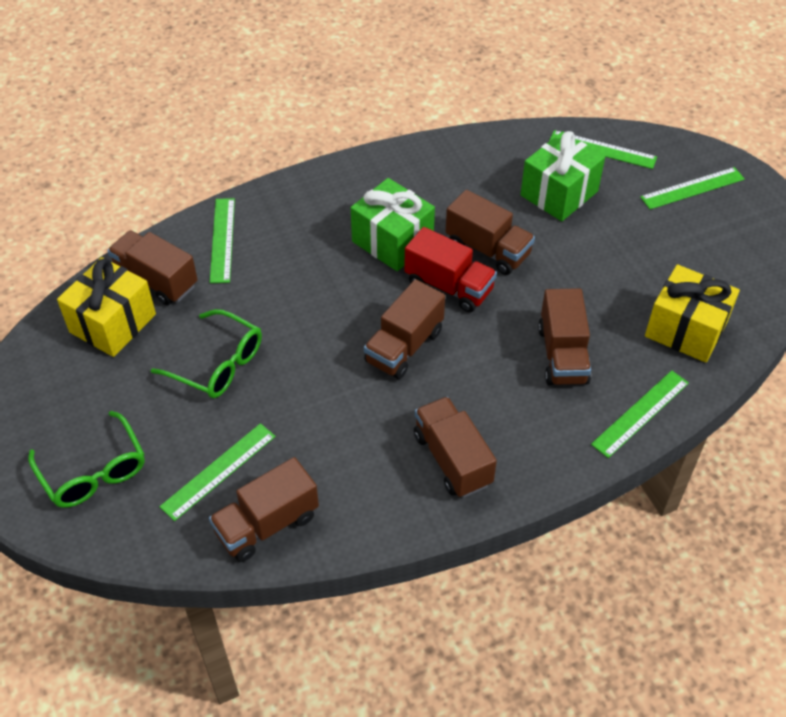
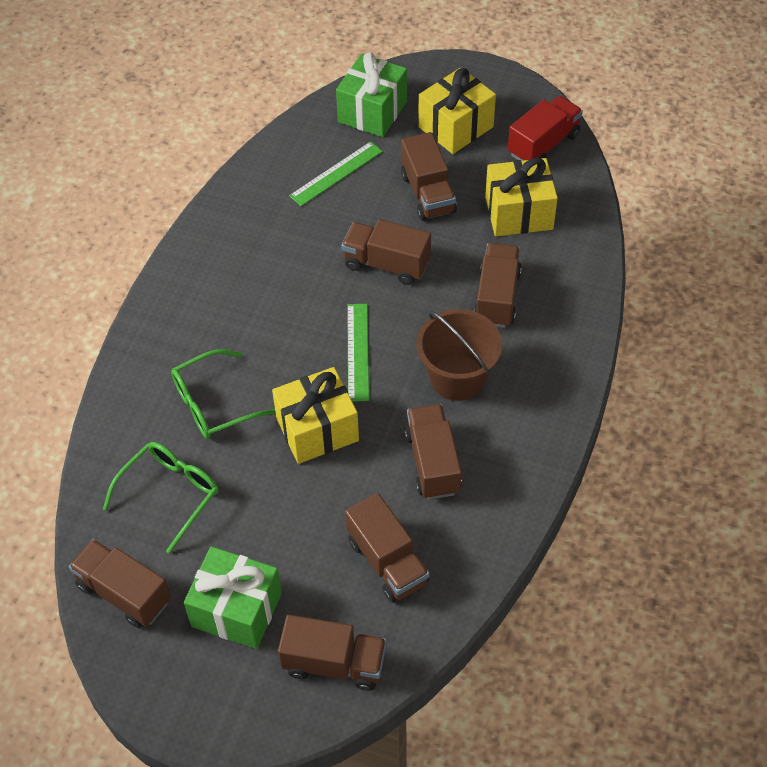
brown bucket: 0 -> 1
brown truck: 6 -> 7
green ruler: 5 -> 2
yellow gift: 2 -> 3

